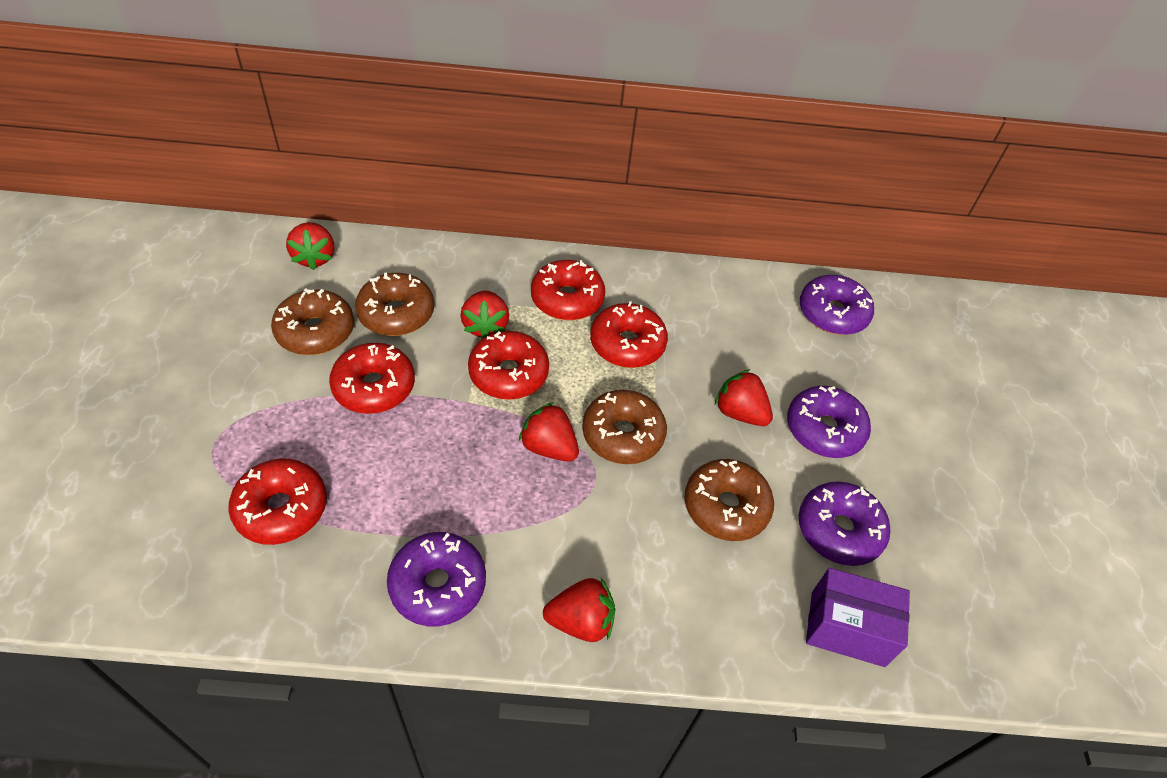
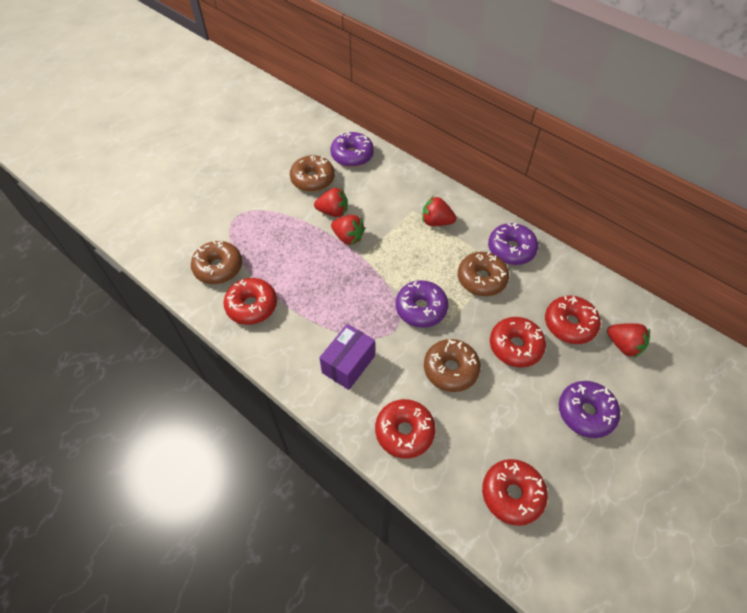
red strawberry: 5 -> 4

